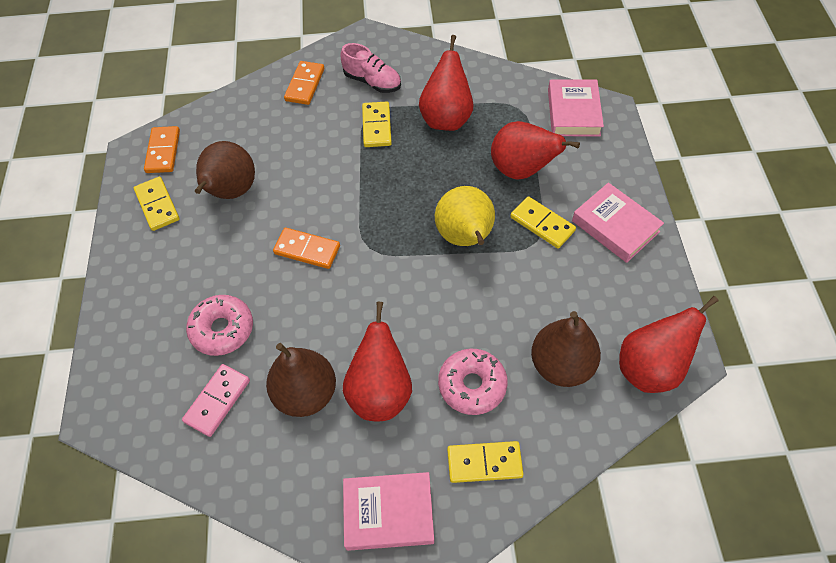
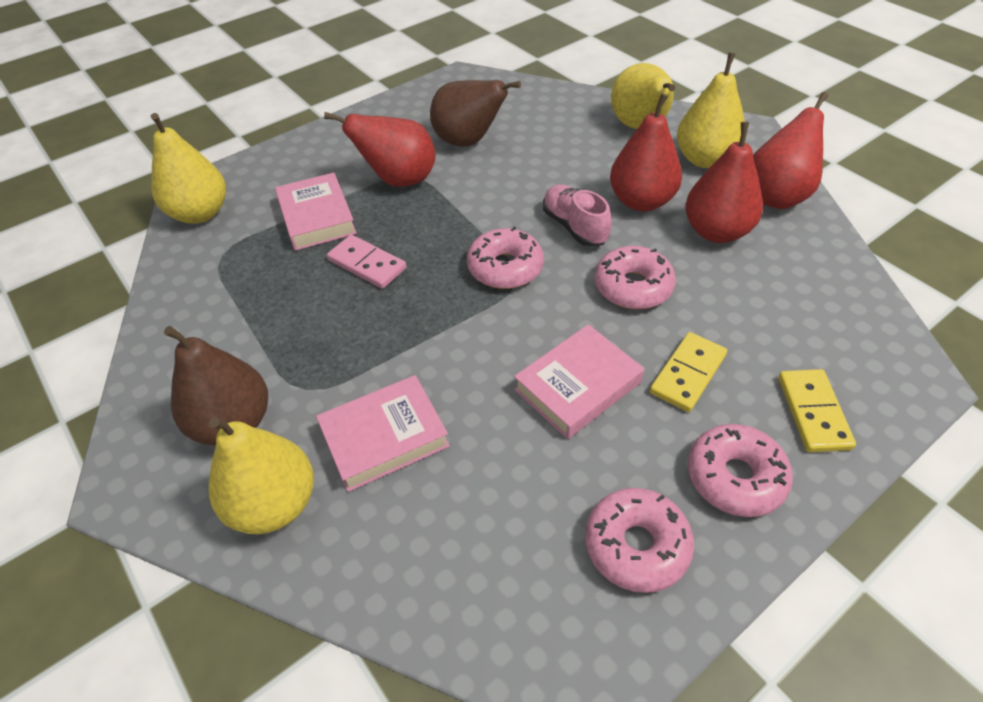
brown pear: 3 -> 2
orange domino: 3 -> 0
pink donut: 2 -> 4
yellow domino: 4 -> 2
yellow pear: 1 -> 4

